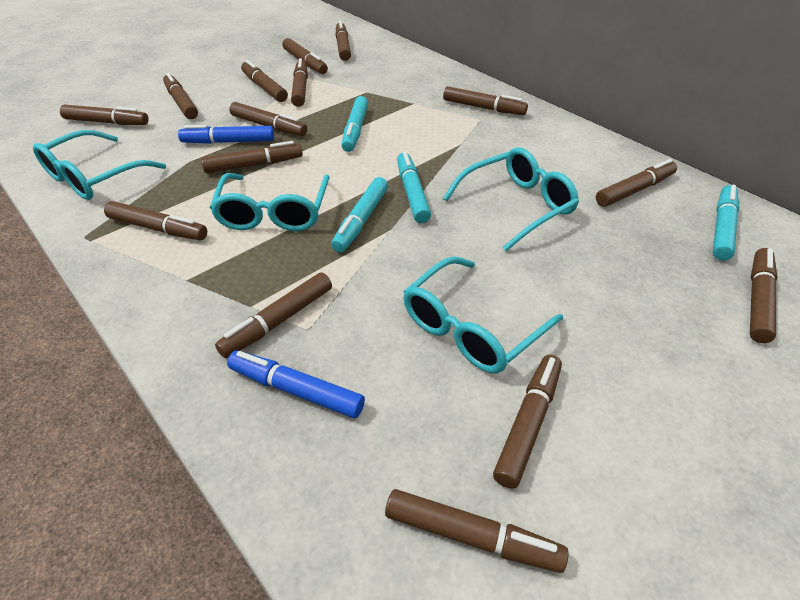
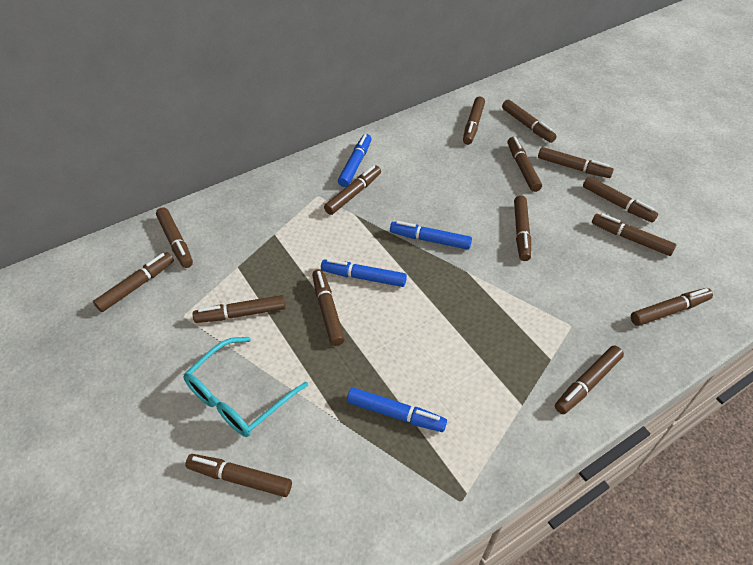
blue marker: 2 -> 4
turquoise glasses: 4 -> 1
turquoise marker: 4 -> 0

